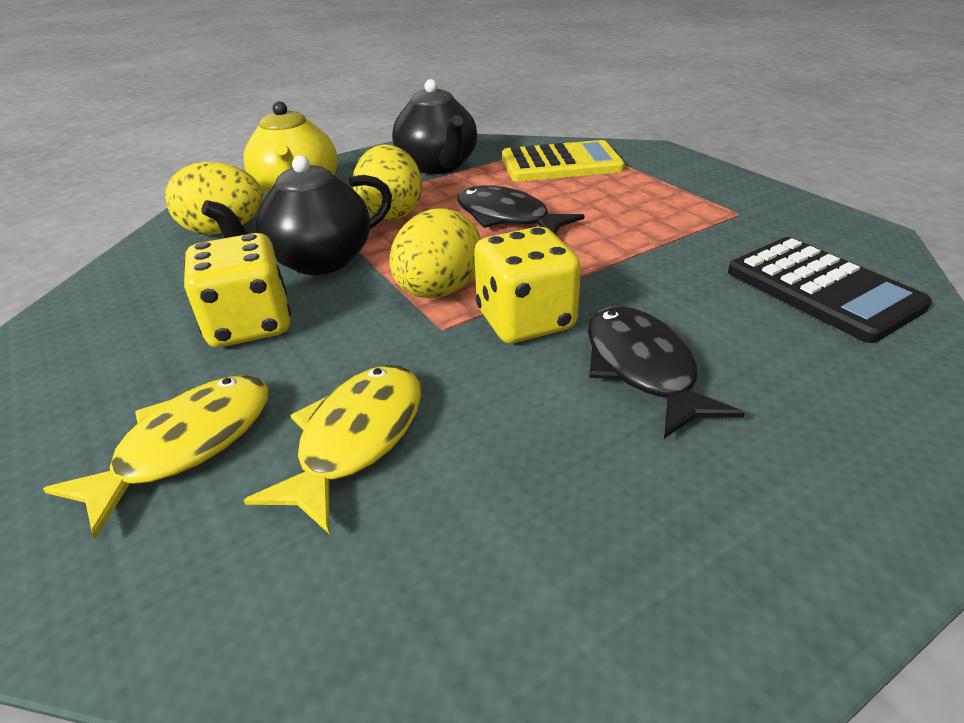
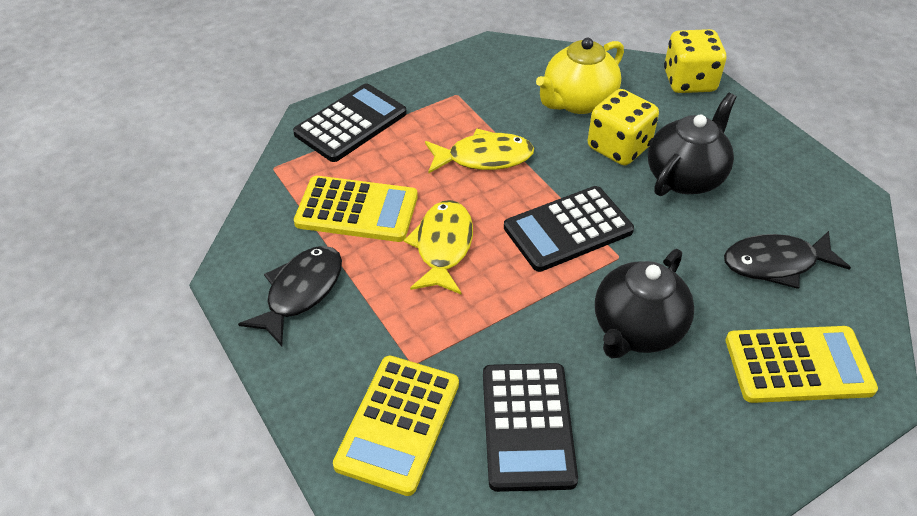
black calculator: 1 -> 3
yellow calculator: 1 -> 3
yellow egg: 3 -> 0

